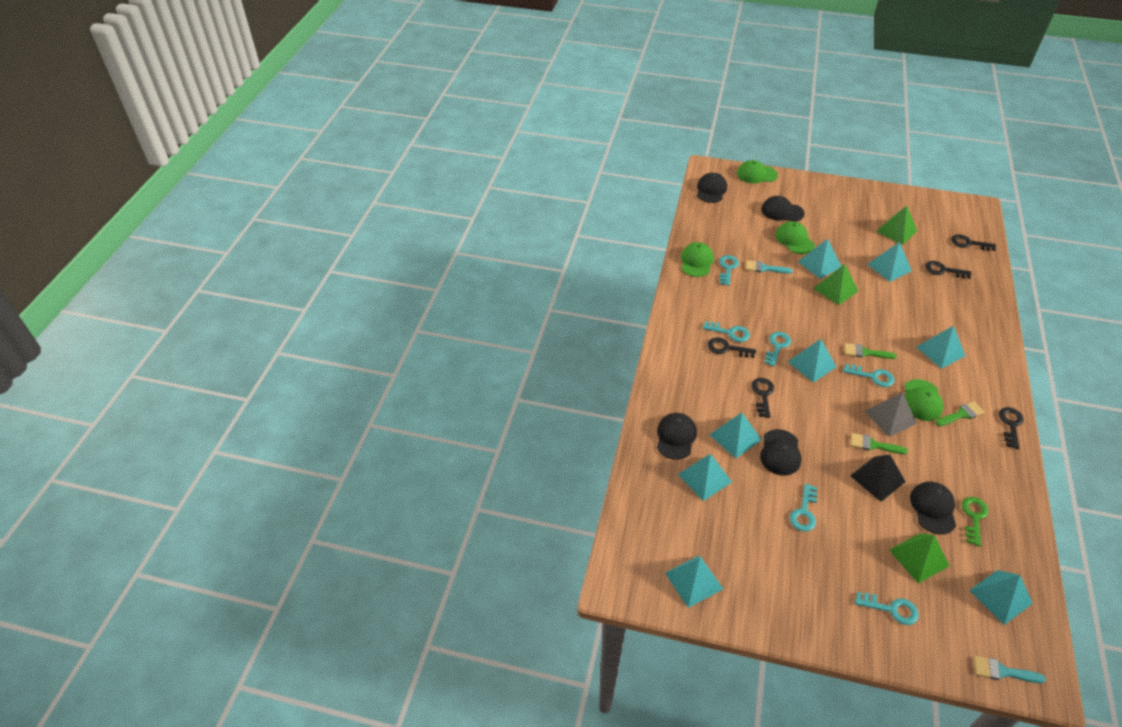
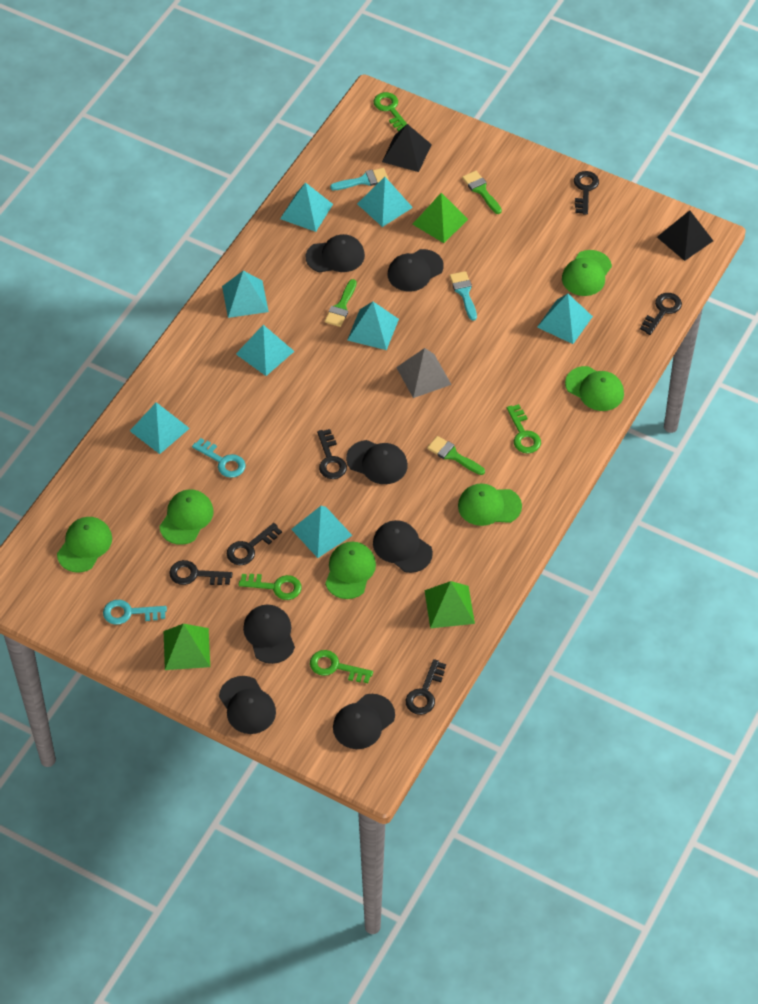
black cap: 5 -> 7
black key: 5 -> 6
black pyramid: 1 -> 2
green cap: 4 -> 6
green key: 1 -> 4
turquoise key: 6 -> 2

